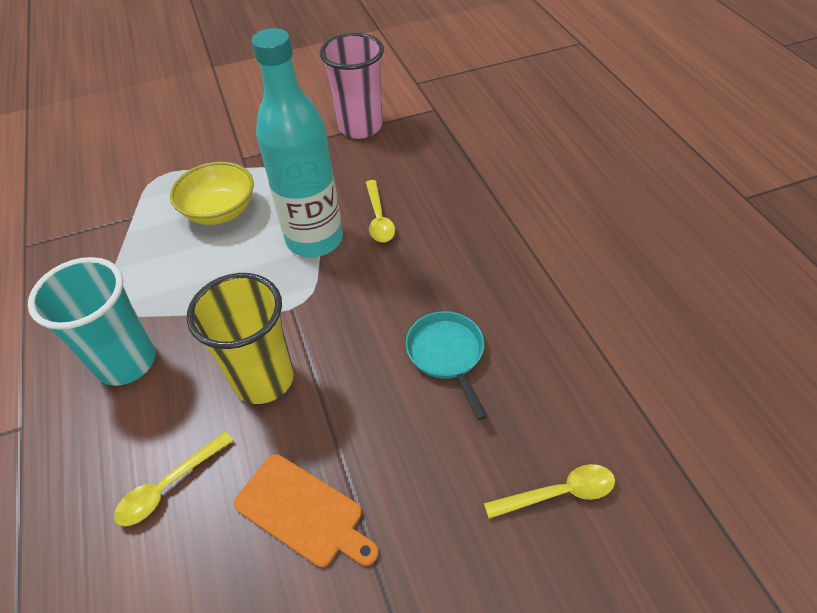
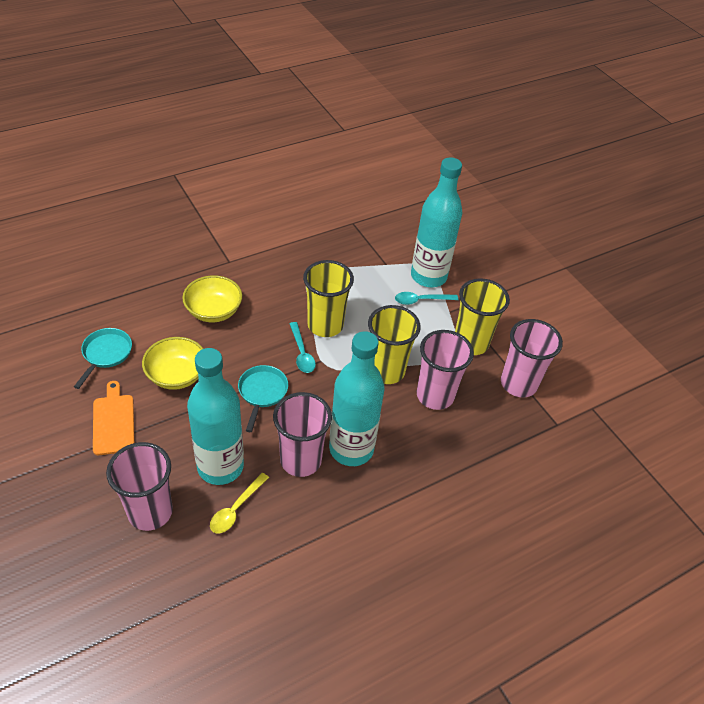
pink cup: 1 -> 4
turquoise bottle: 1 -> 3
turquoise cup: 1 -> 0
turquoise pan: 1 -> 2
turquoise spoon: 0 -> 2
yellow bowl: 1 -> 2
yellow cup: 1 -> 3
yellow spoon: 3 -> 1

